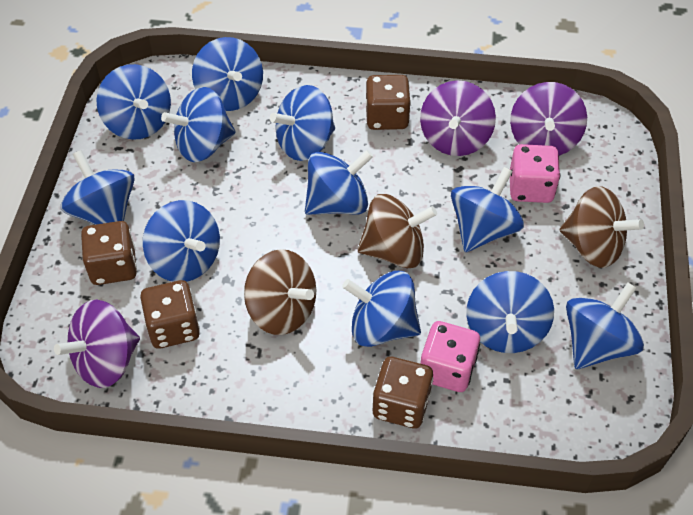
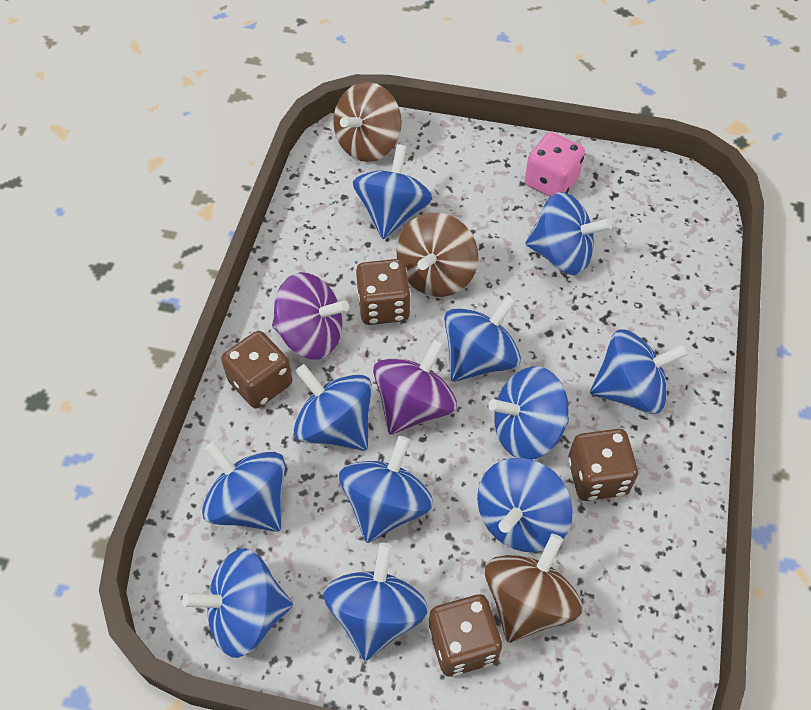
pink dice: 2 -> 1
purple spinning top: 3 -> 2

